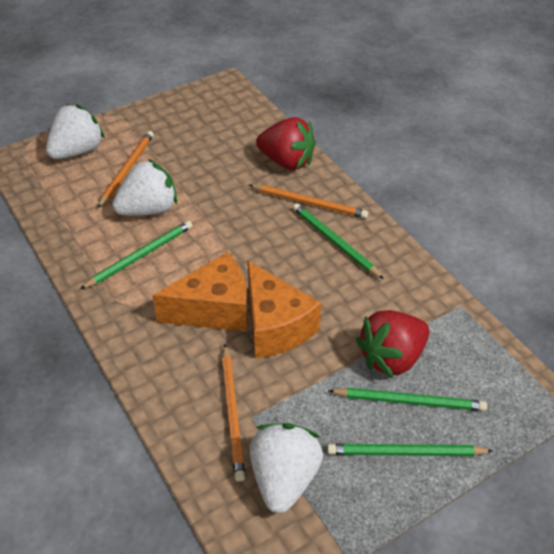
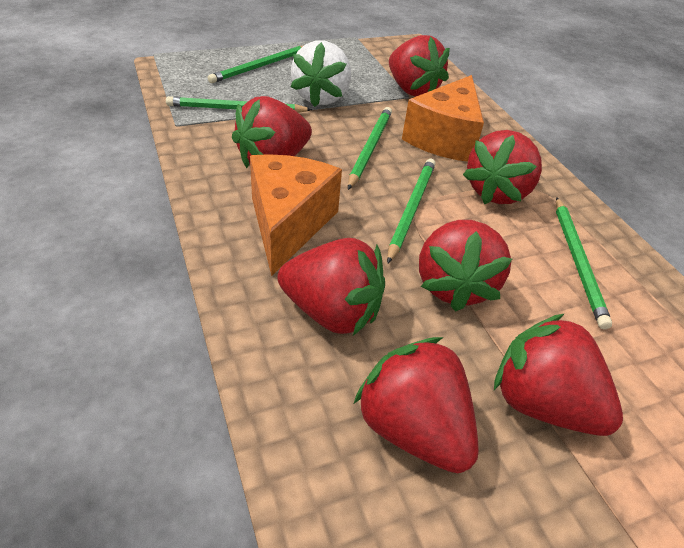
green pencil: 4 -> 5
orange pencil: 3 -> 0
red strawberry: 2 -> 7
white strawberry: 3 -> 1

